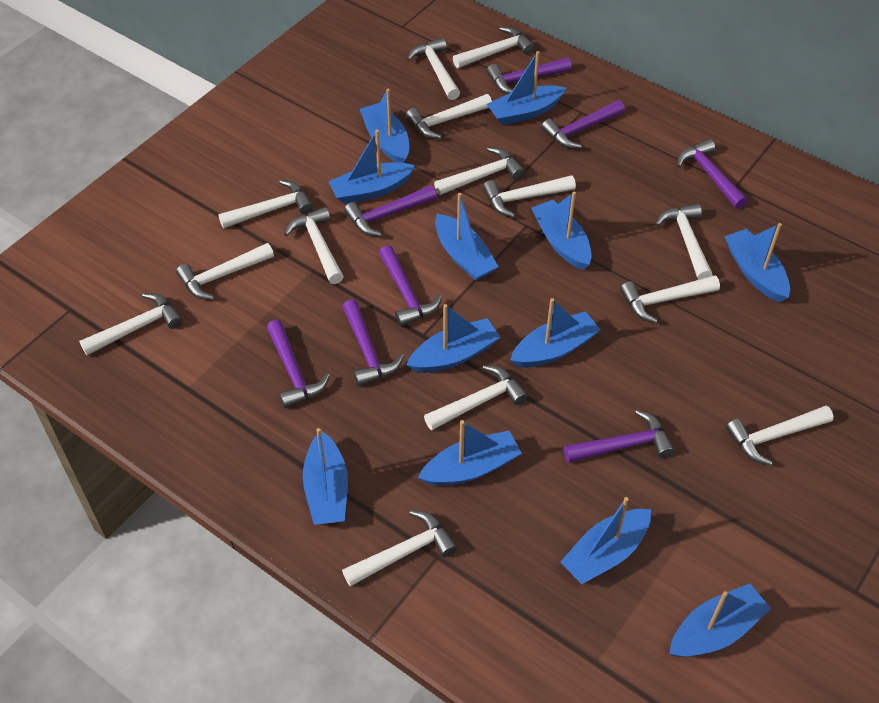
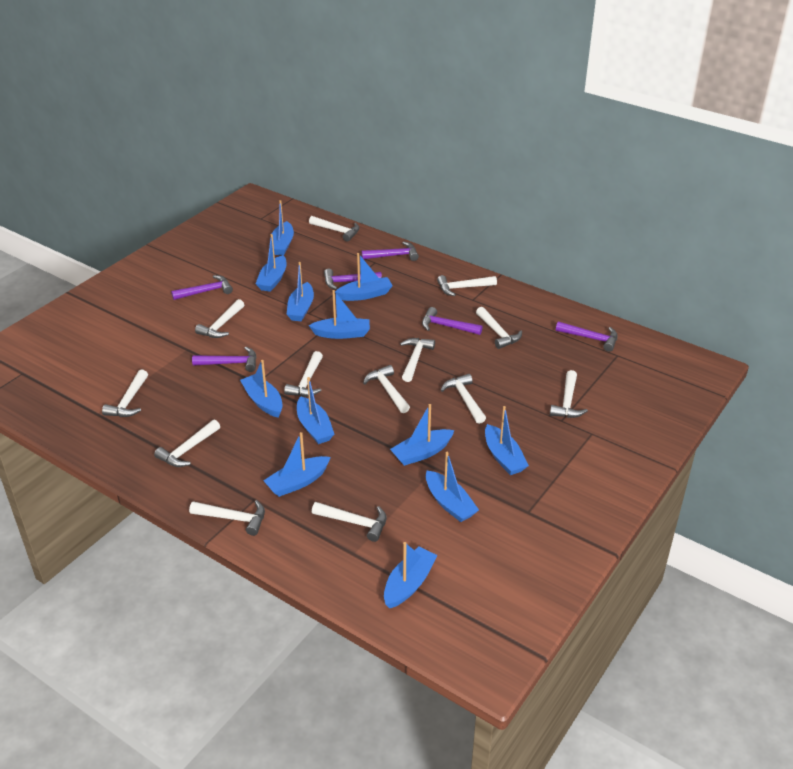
purple hammer: 8 -> 6
white hammer: 14 -> 13

